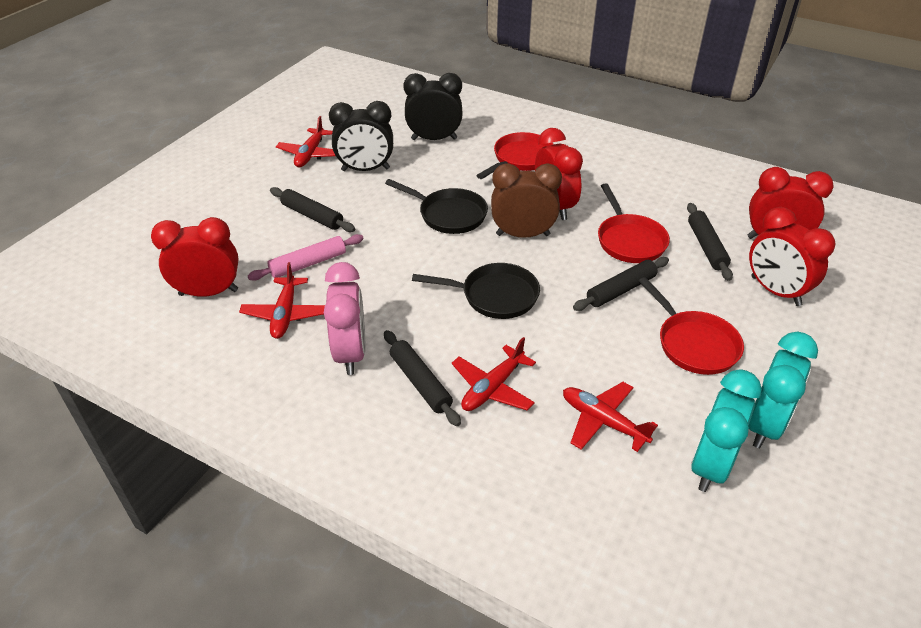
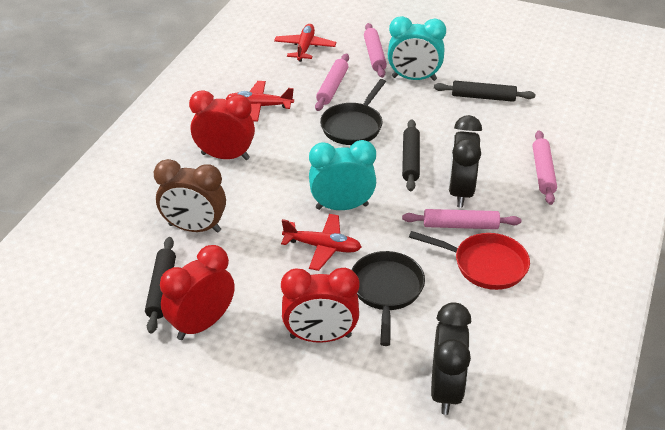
black rolling pin: 4 -> 3
pink clock: 1 -> 0
pink rolling pin: 1 -> 4
red clock: 4 -> 3
red pan: 3 -> 1
red plane: 4 -> 3

